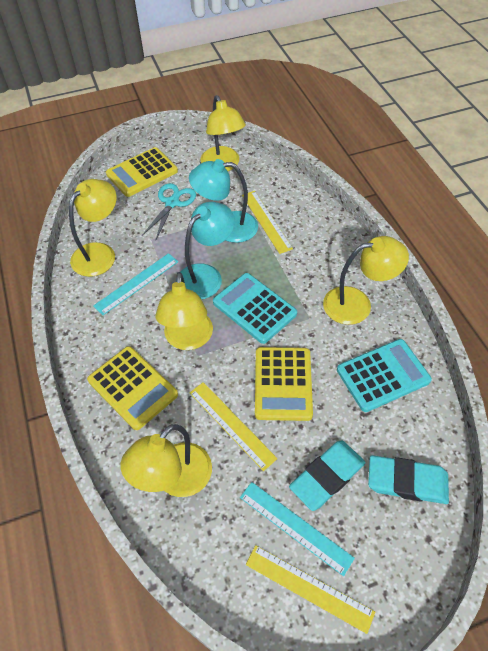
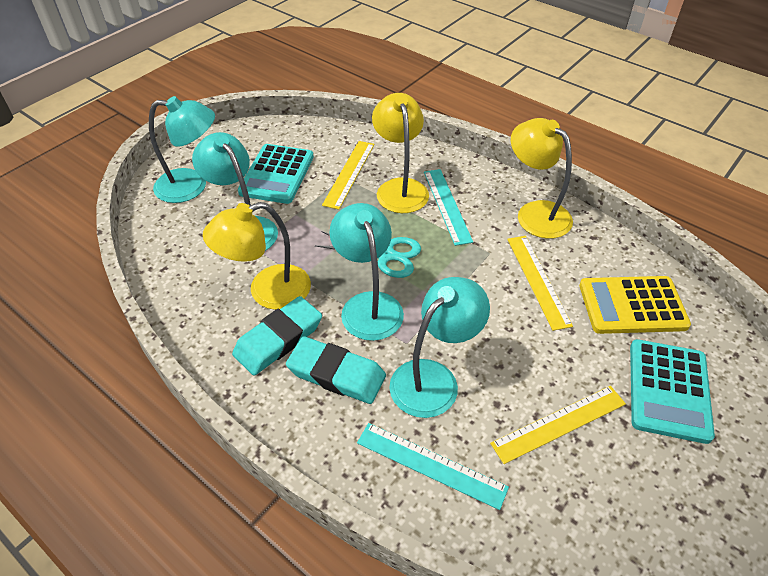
turquoise lamp: 2 -> 4
yellow calculator: 3 -> 1
yellow lamp: 5 -> 3

